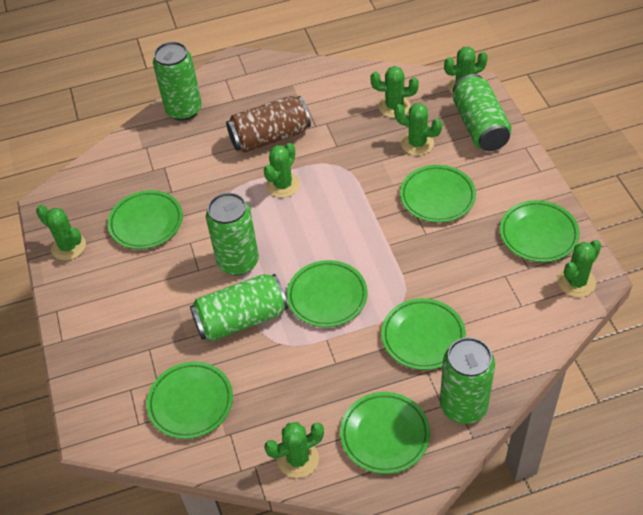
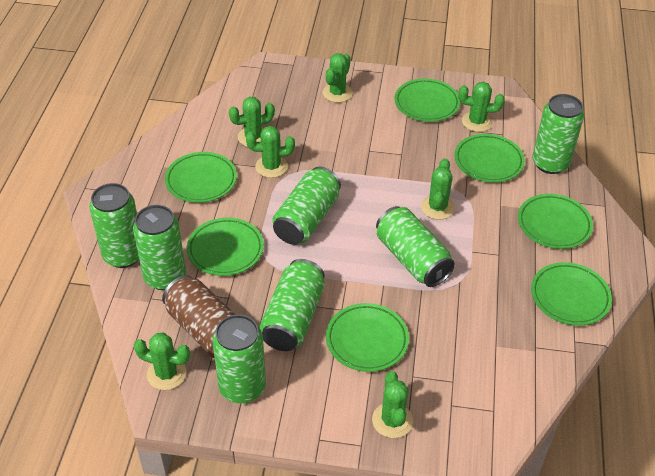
green can: 5 -> 7

